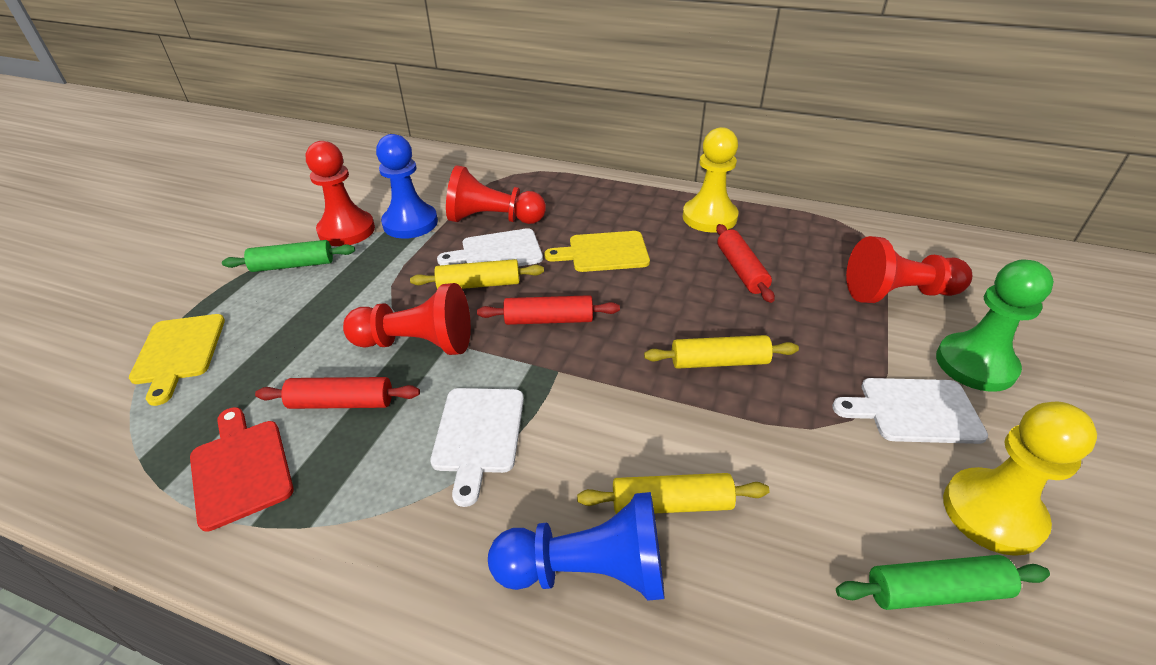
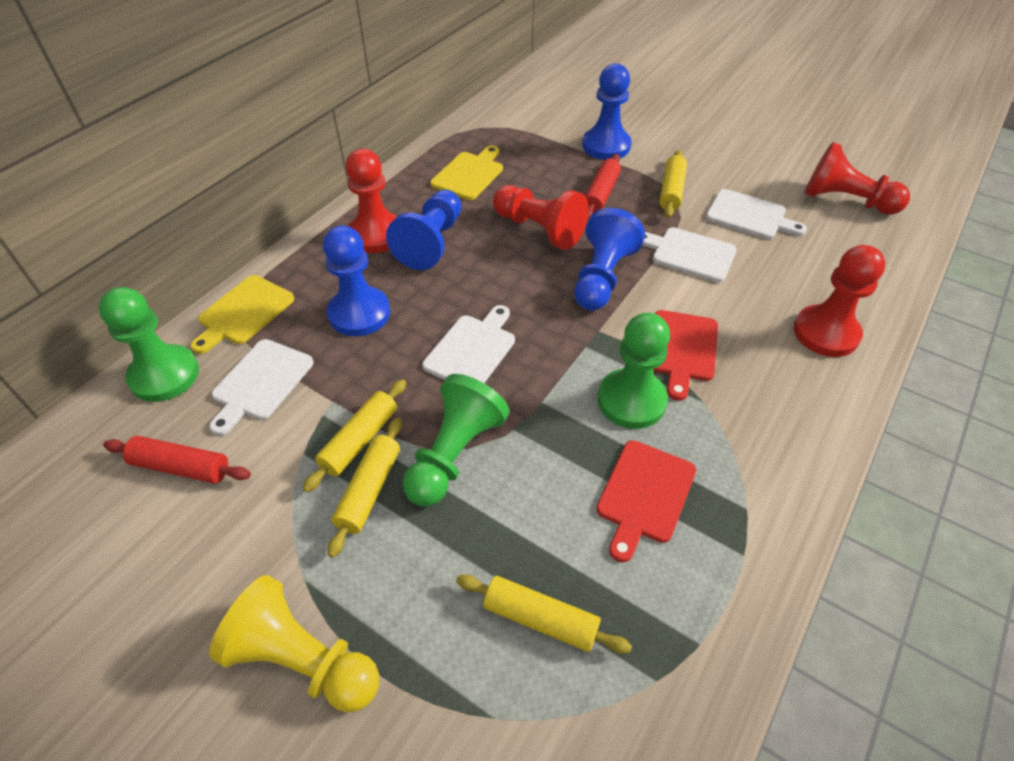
blue pawn: 2 -> 4
green pawn: 1 -> 3
green rolling pin: 2 -> 0
red cutting board: 1 -> 2
red rolling pin: 3 -> 2
white cutting board: 3 -> 4
yellow pawn: 2 -> 1
yellow rolling pin: 3 -> 4

